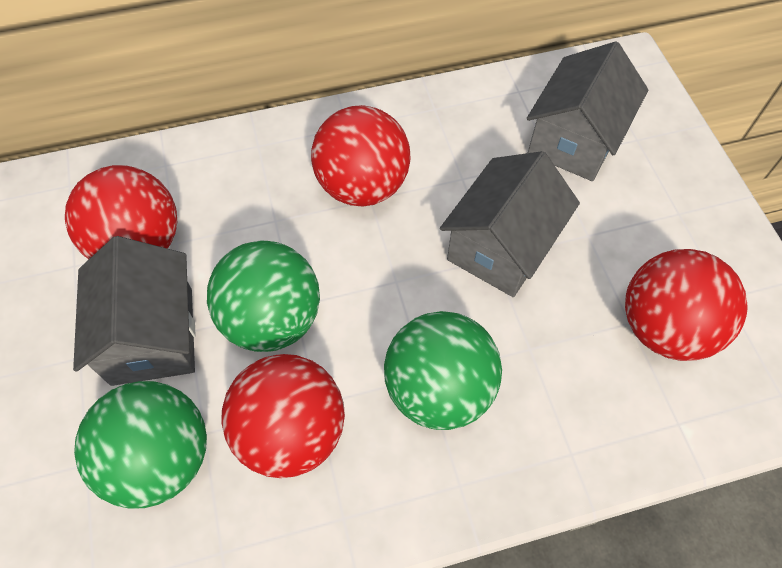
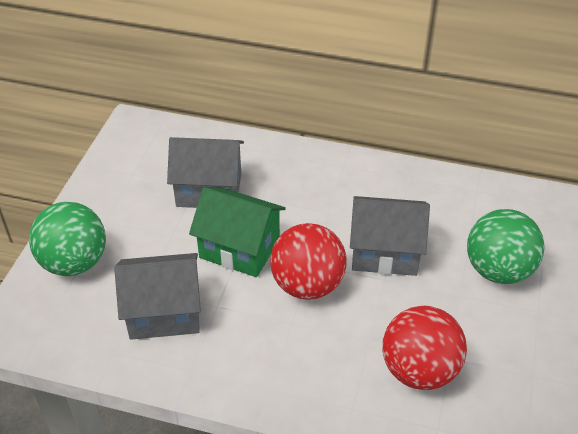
green ball: 3 -> 2
green house: 0 -> 1
red ball: 4 -> 2

